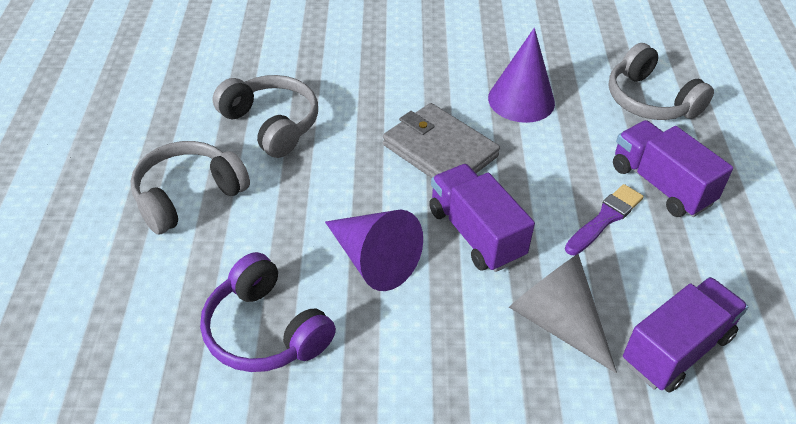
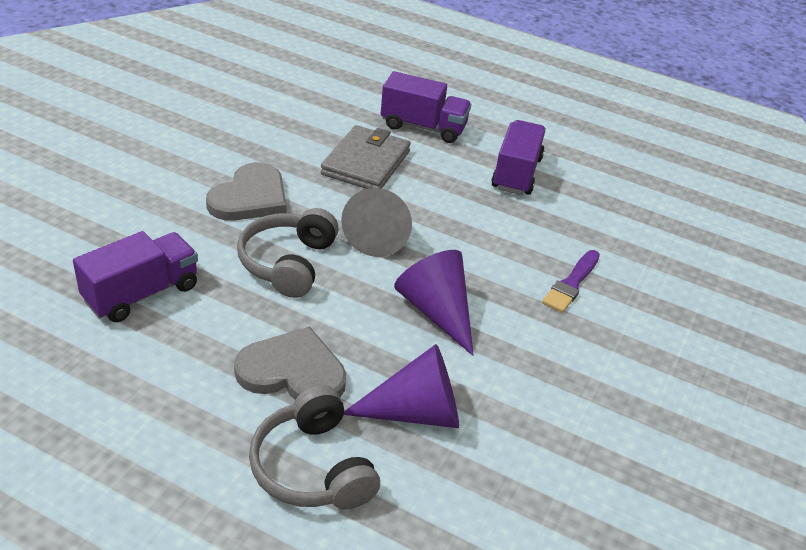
grey headphones: 3 -> 2
grey heart: 0 -> 2
purple headphones: 1 -> 0

